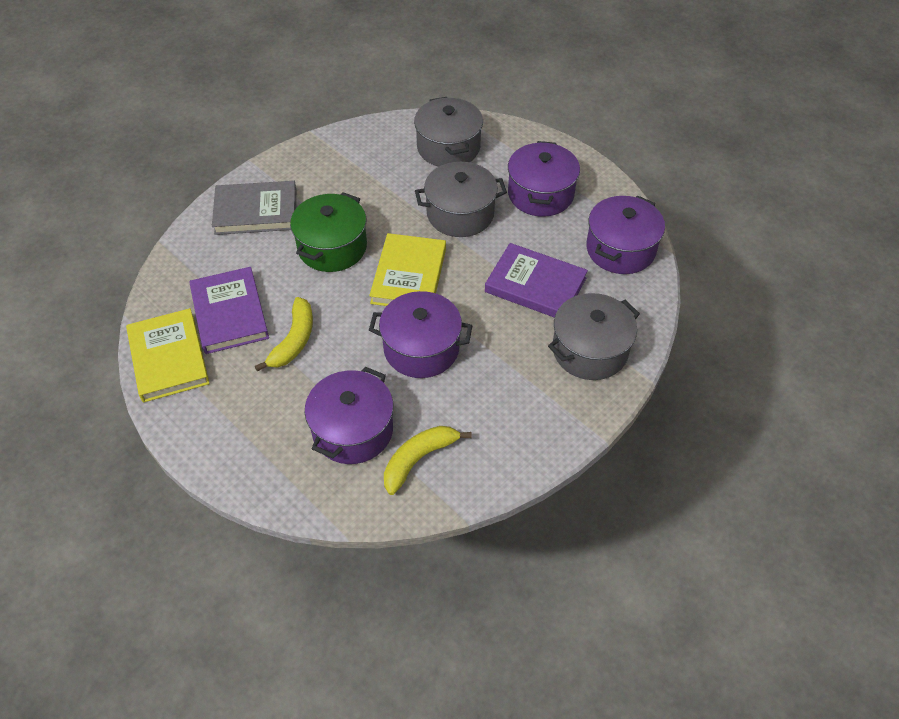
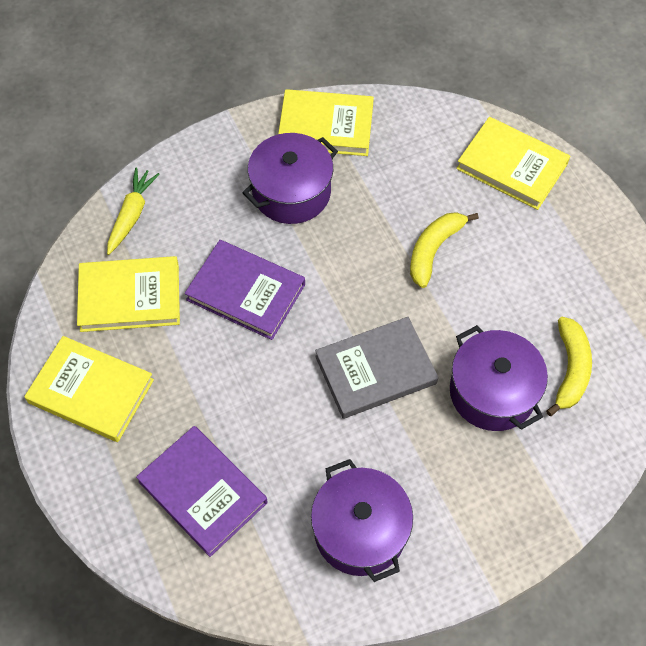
green pot: 1 -> 0
grey pot: 3 -> 0
purple pot: 4 -> 3
yellow book: 2 -> 4
yellow carrot: 0 -> 1

